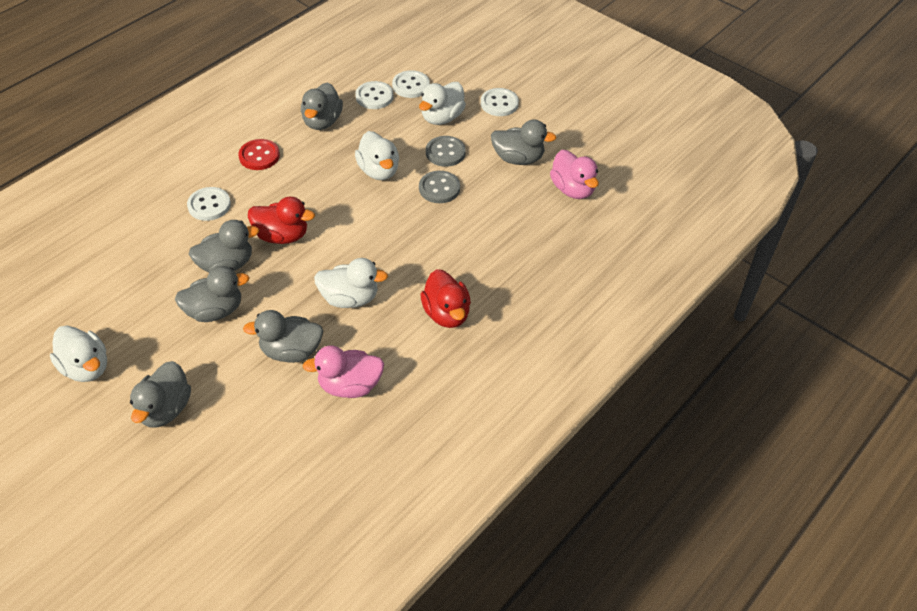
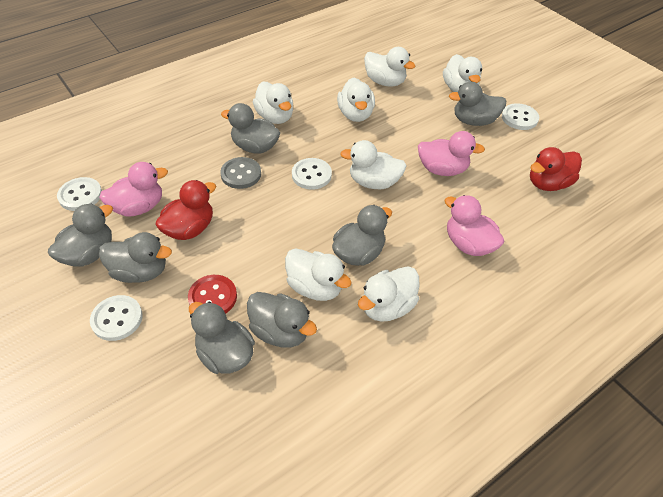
grey button: 2 -> 1
grey duck: 6 -> 7
pink duck: 2 -> 3
white duck: 4 -> 7

